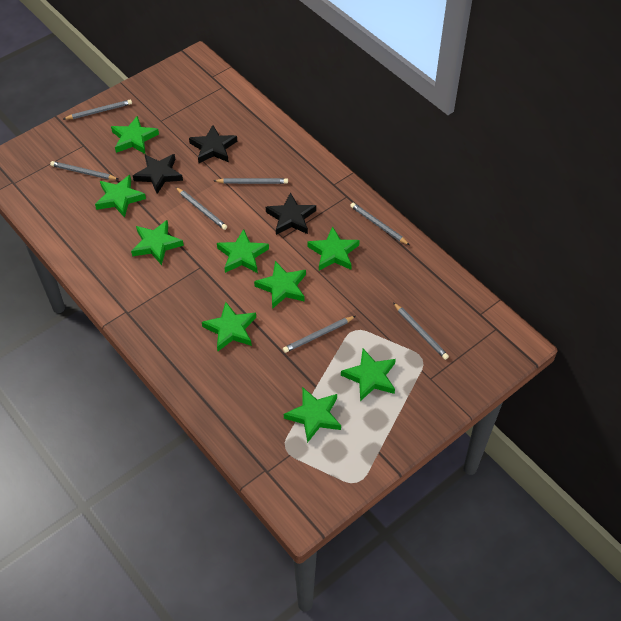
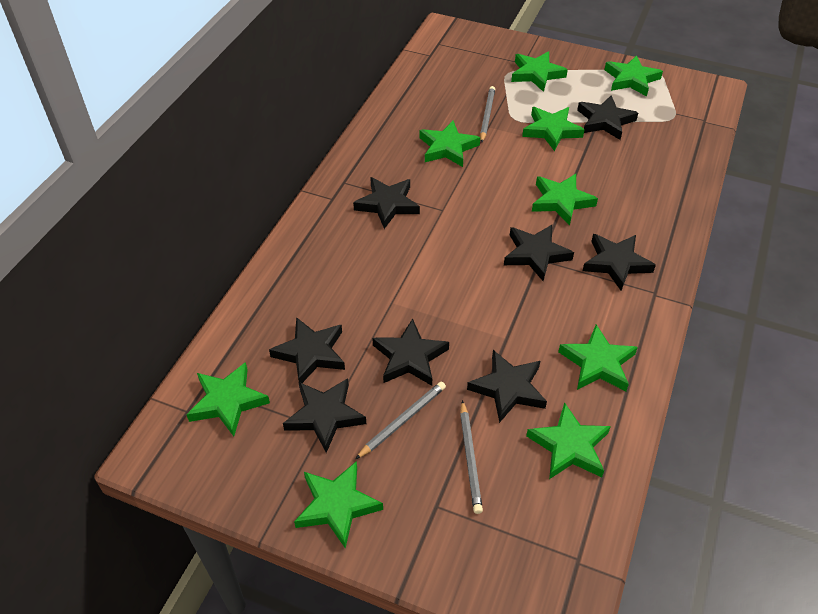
black star: 3 -> 8
grey pencil: 7 -> 3

